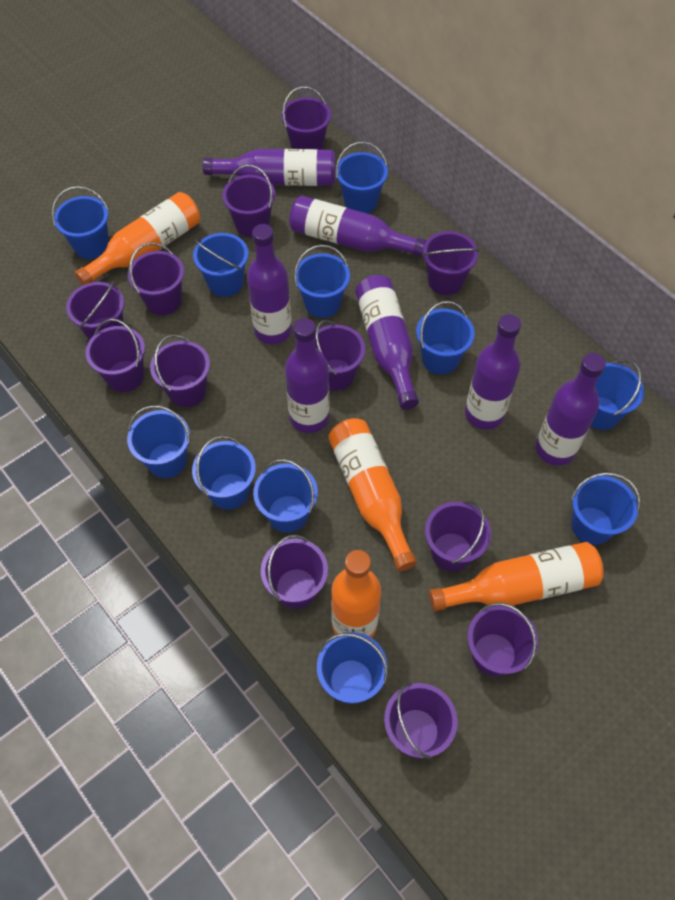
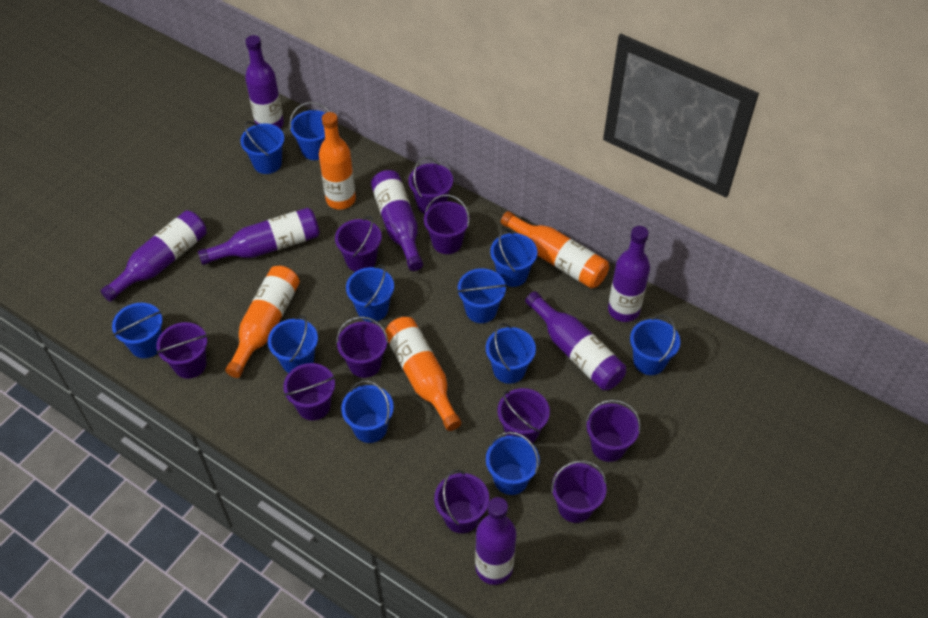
purple bucket: 12 -> 10

